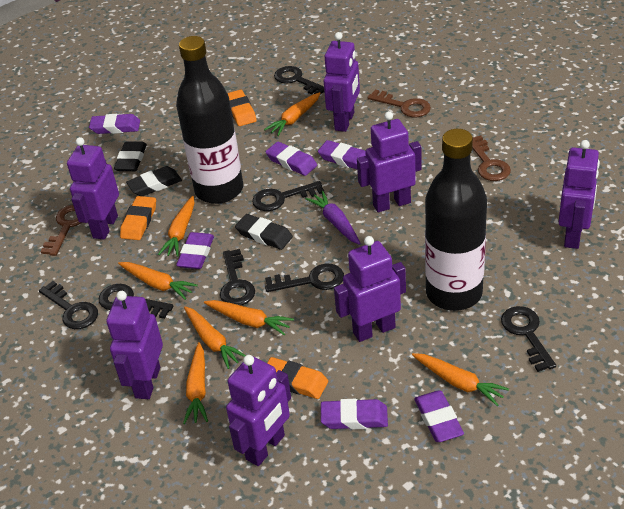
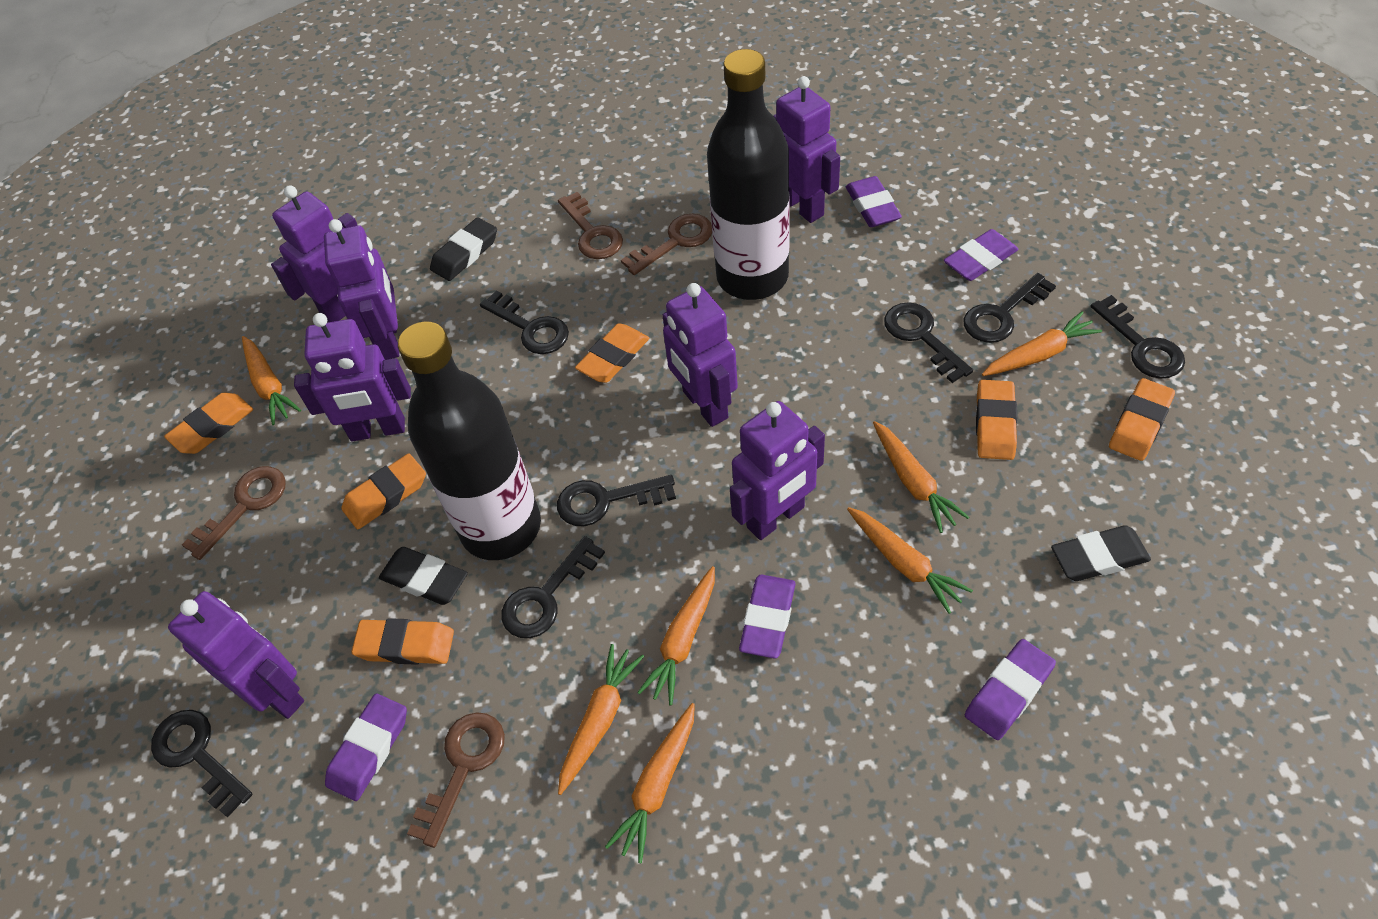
brown key: 3 -> 4
orange eraser: 3 -> 6
purple carrot: 1 -> 0
purple eraser: 6 -> 5

